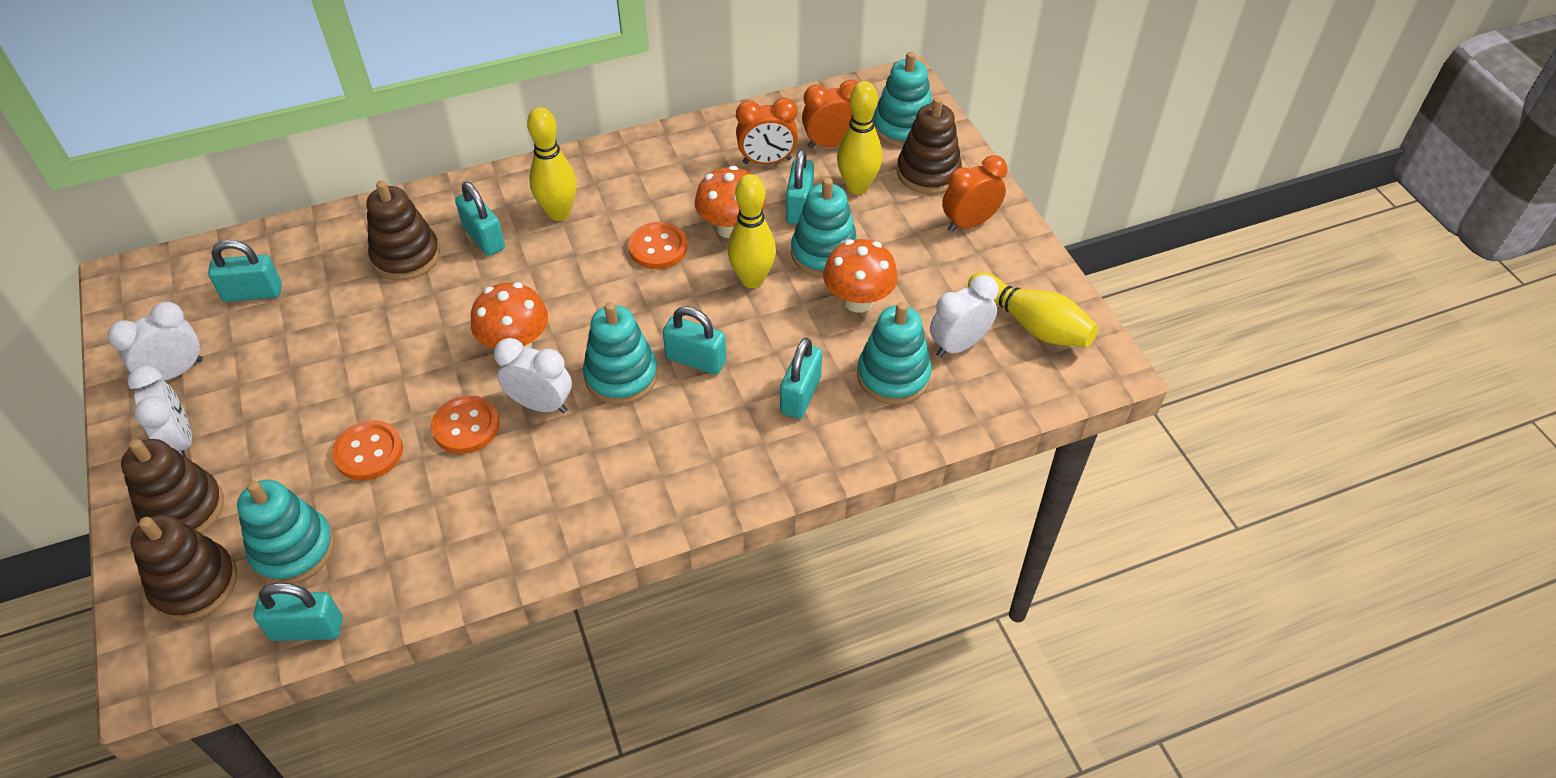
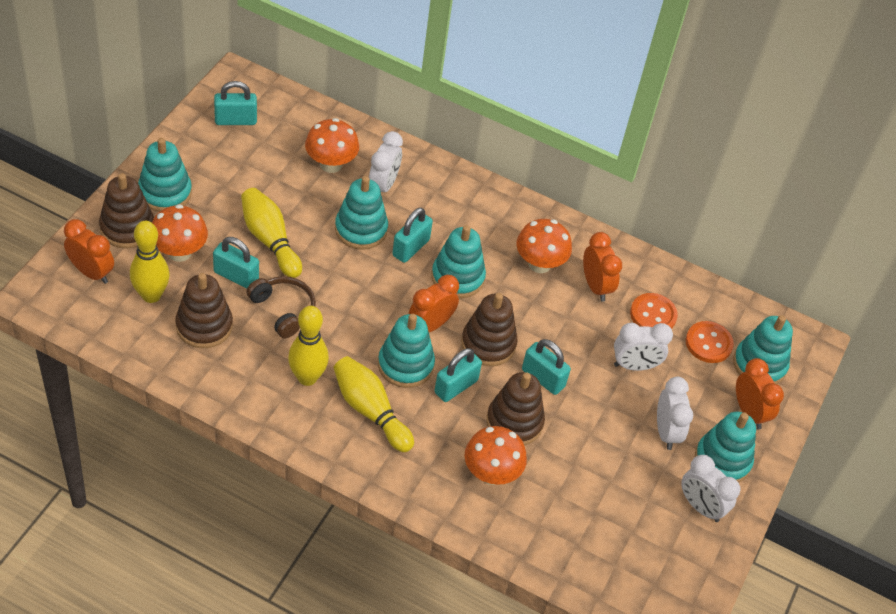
brown headphones: 0 -> 1
orange button: 3 -> 2
orange clock: 3 -> 4
orange mushroom: 3 -> 4
turquoise padlock: 6 -> 5
turquoise stacking toy: 5 -> 6

